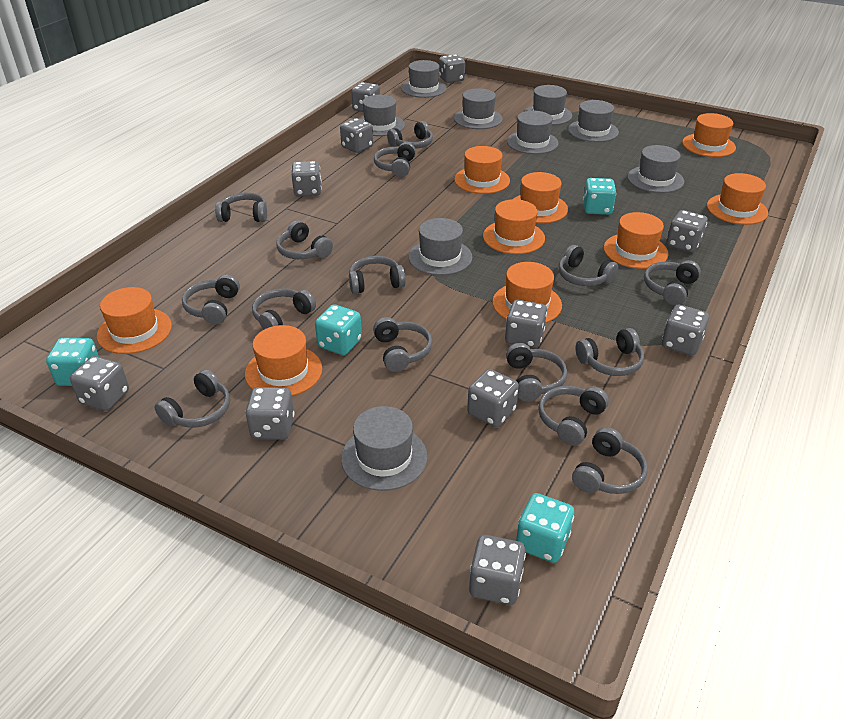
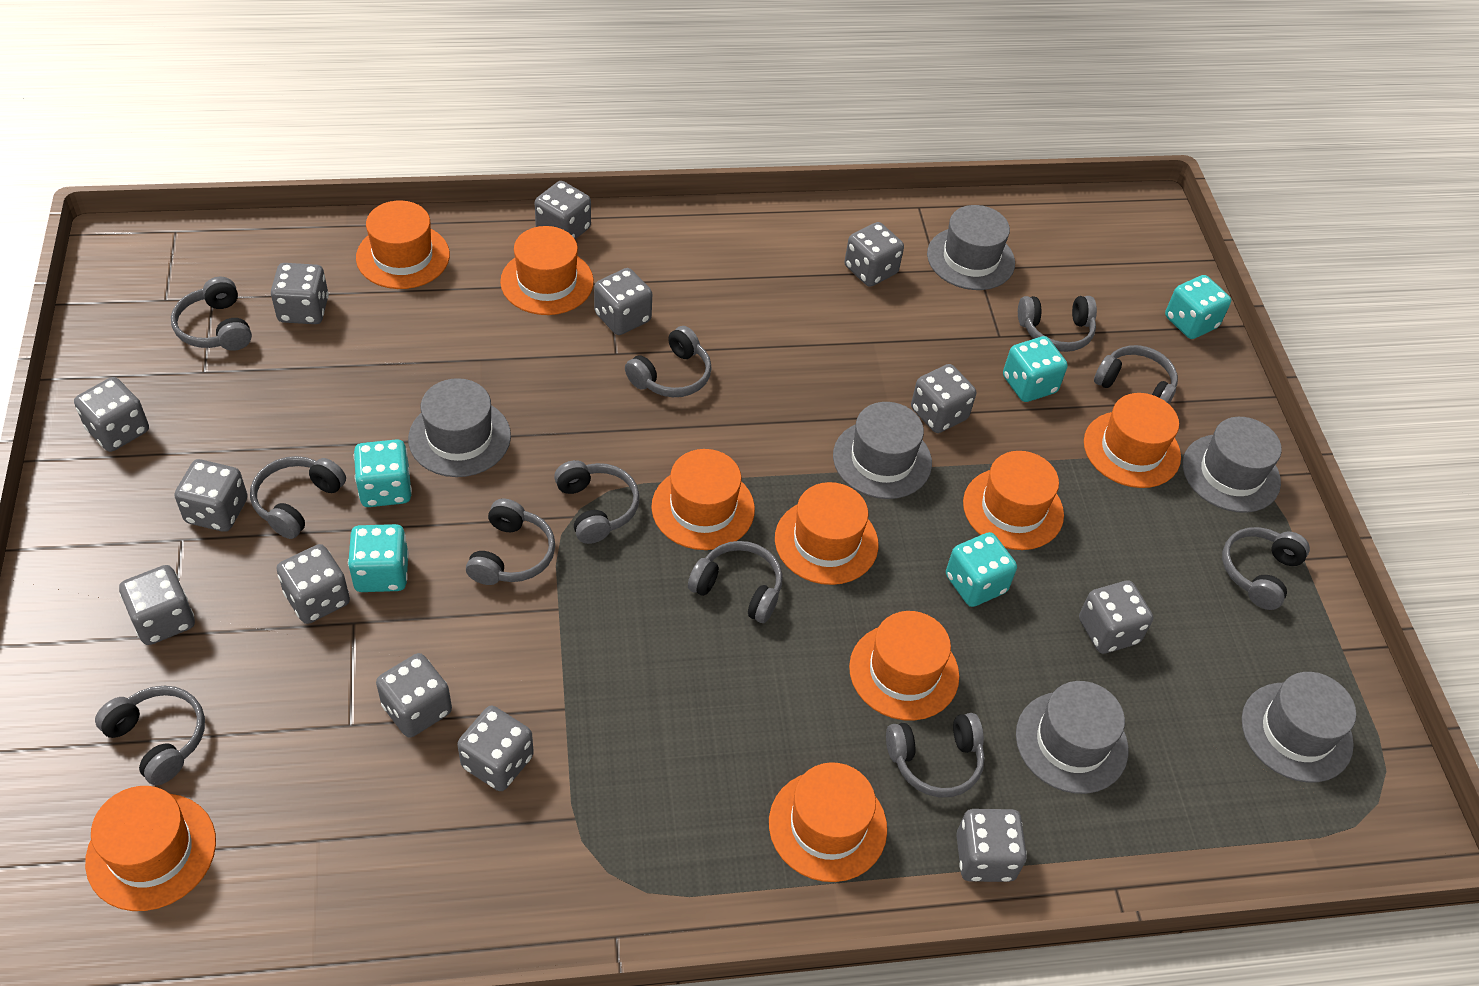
grey dice: 11 -> 13
grey hat: 9 -> 6
grey headphones: 15 -> 11
turquoise dice: 4 -> 5

